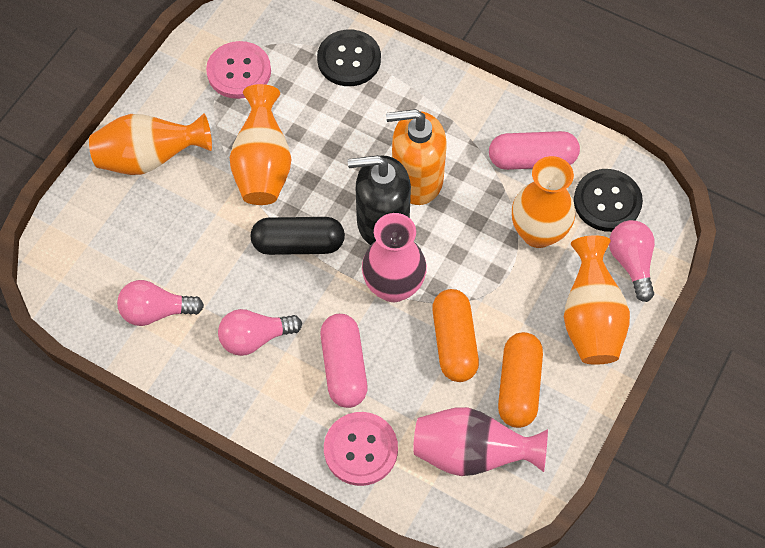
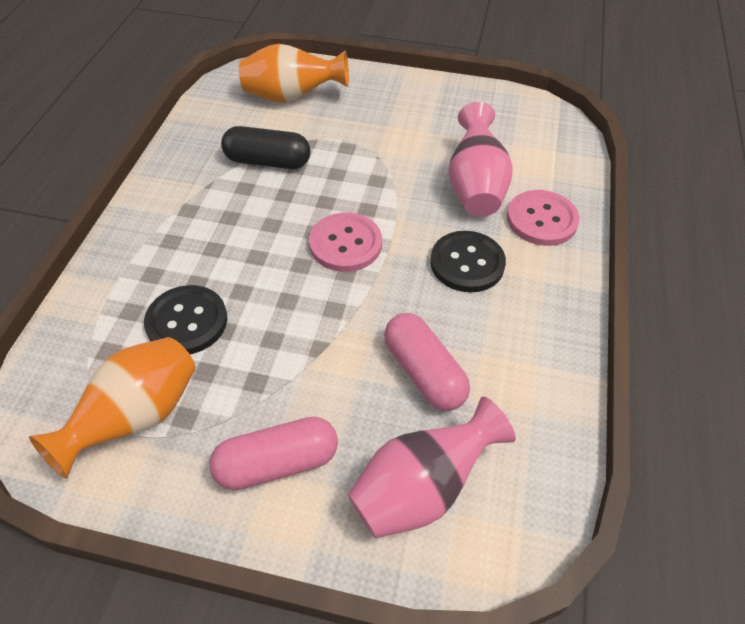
black soap dispenser: 1 -> 0
orange capsule: 2 -> 0
orange soap dispenser: 1 -> 0
orange vase: 4 -> 2
pink light bulb: 3 -> 0

